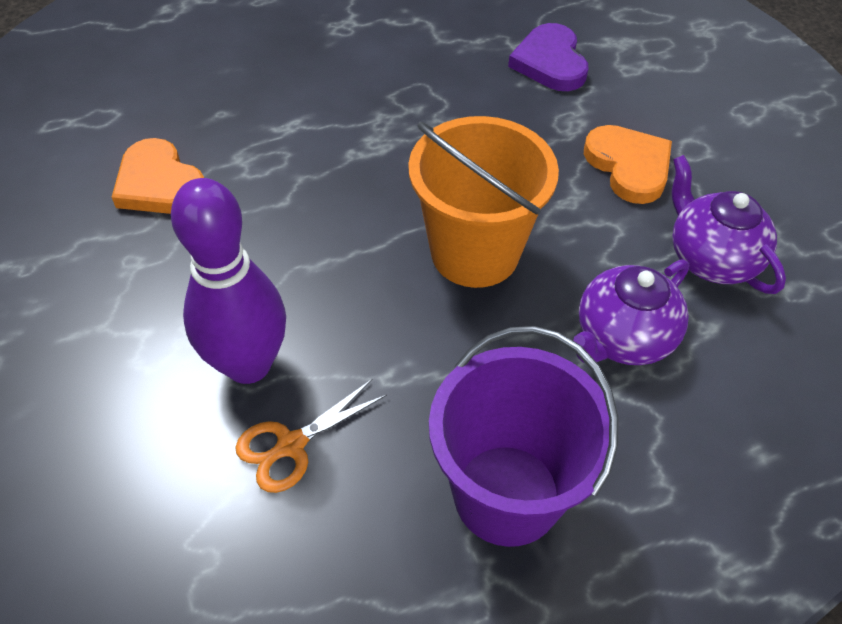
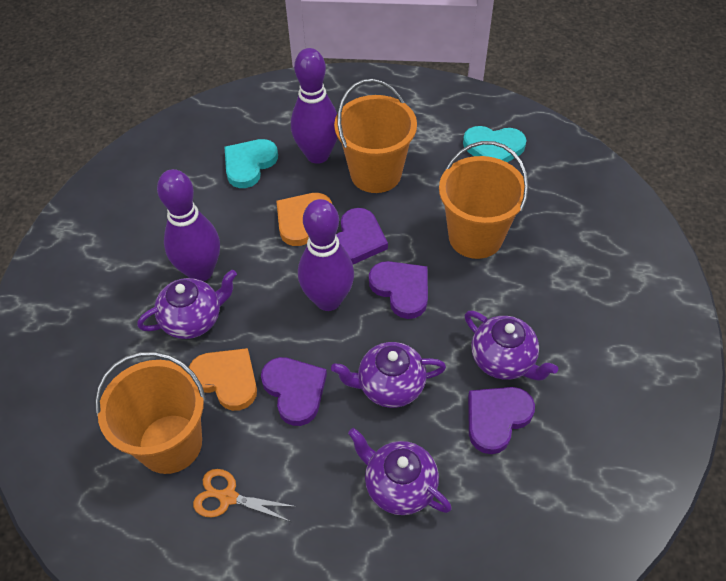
orange bucket: 1 -> 3
purple bowling pin: 1 -> 3
purple bucket: 1 -> 0
purple heart: 1 -> 4
purple teapot: 2 -> 4
turquoise heart: 0 -> 2

